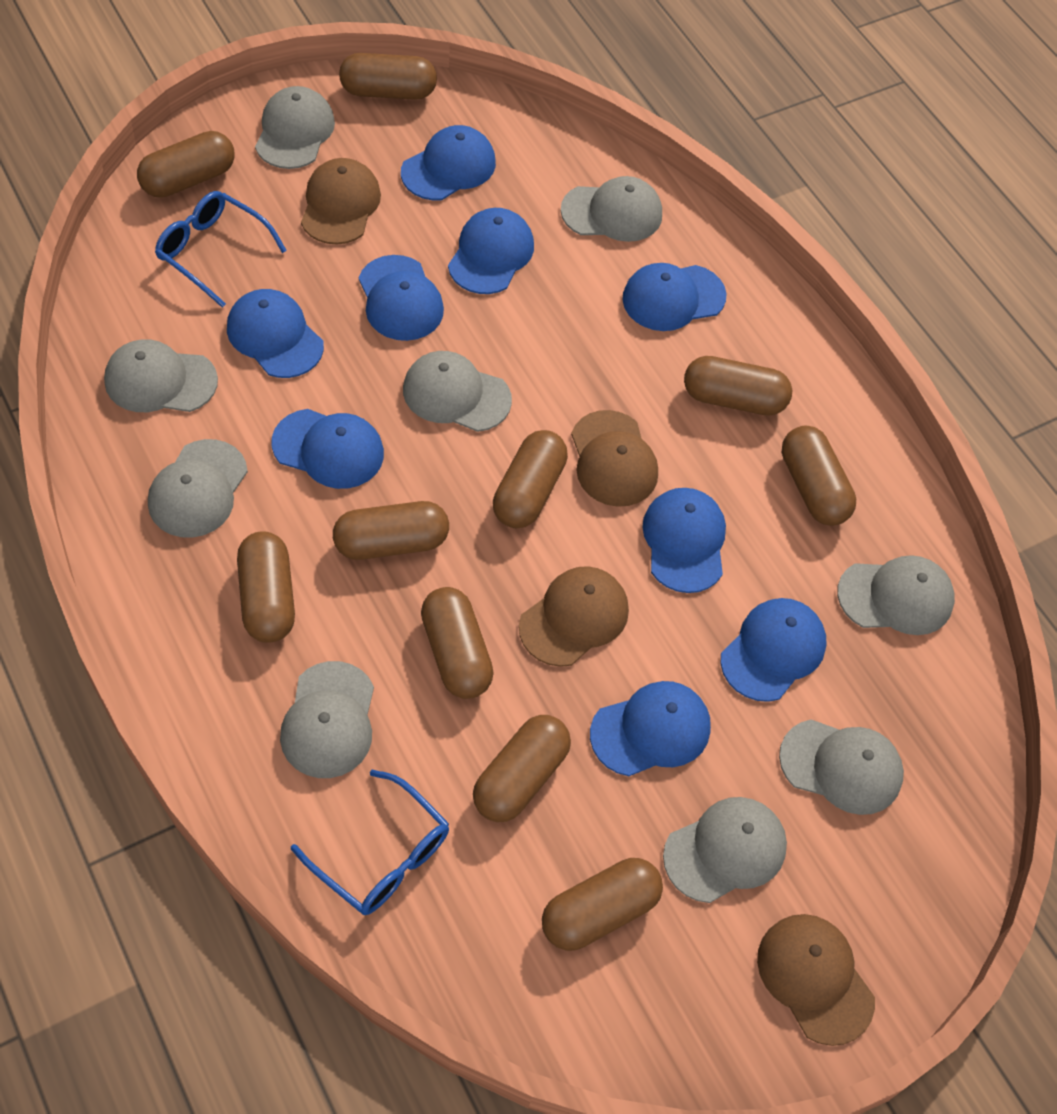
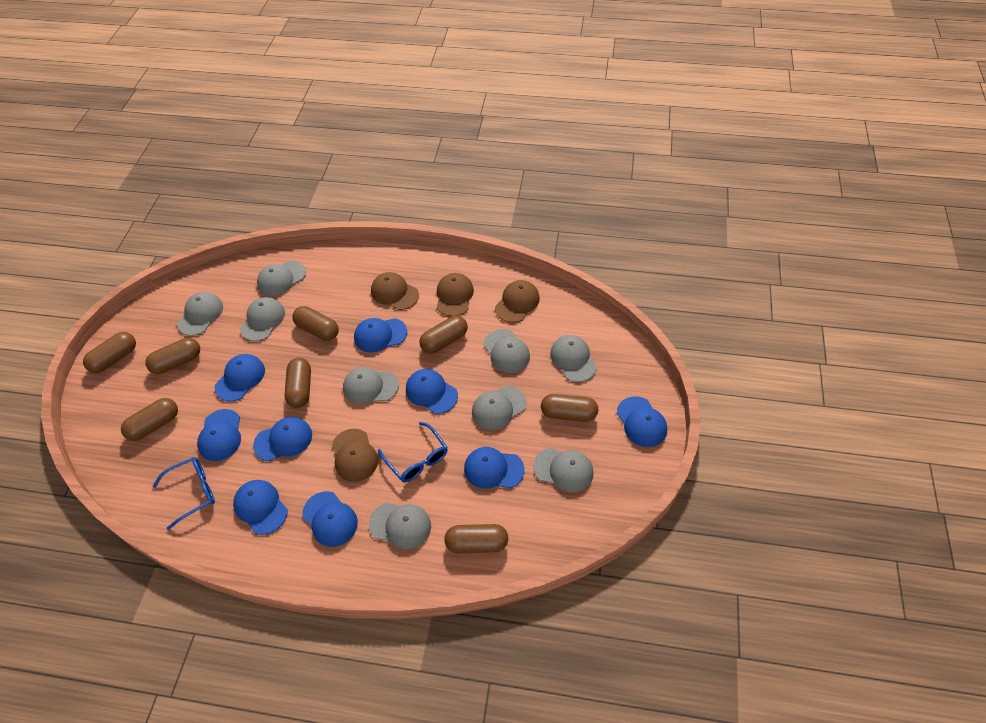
brown capsule: 10 -> 8

